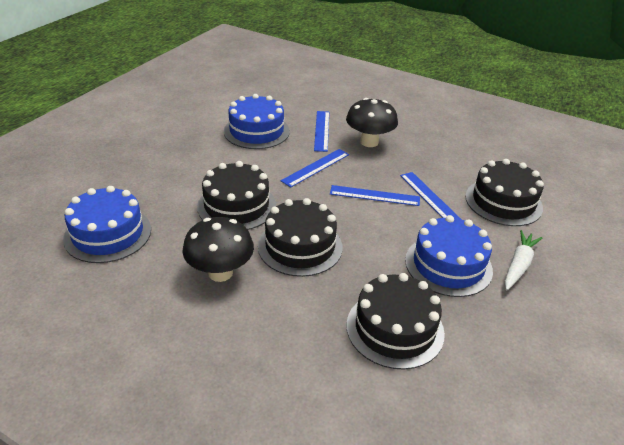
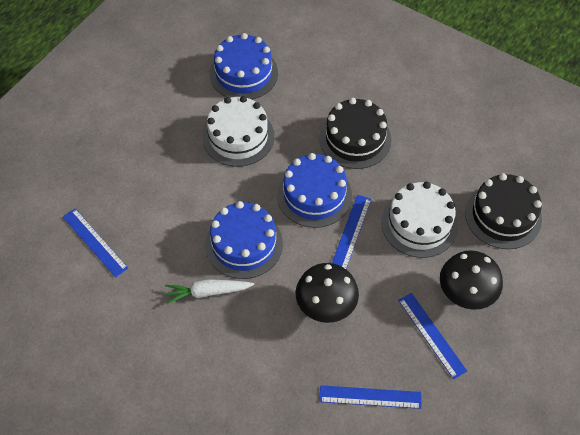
black cake: 4 -> 2
white cake: 0 -> 2

